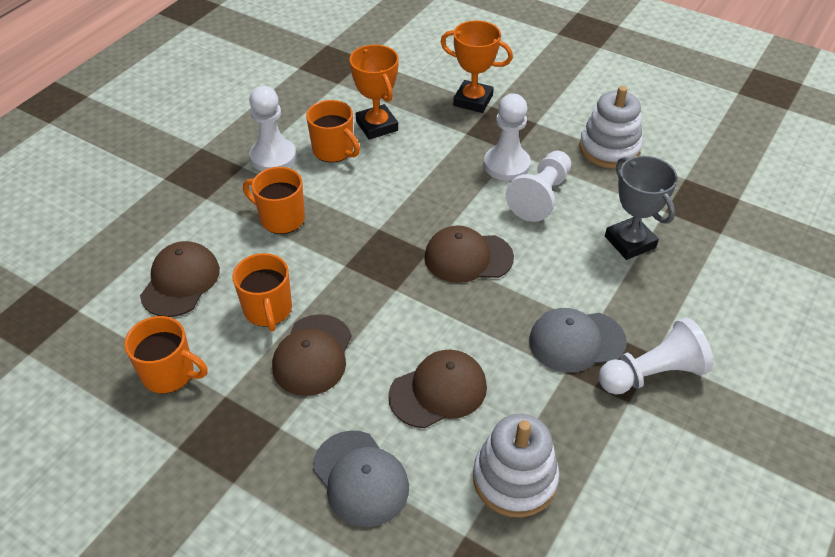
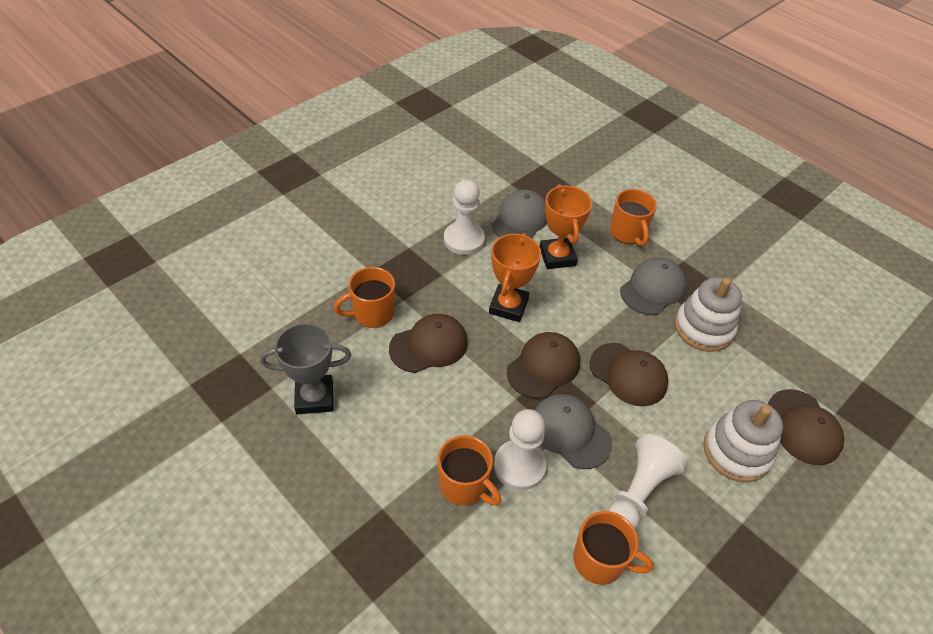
grey cap: 2 -> 3
white pawn: 4 -> 3

